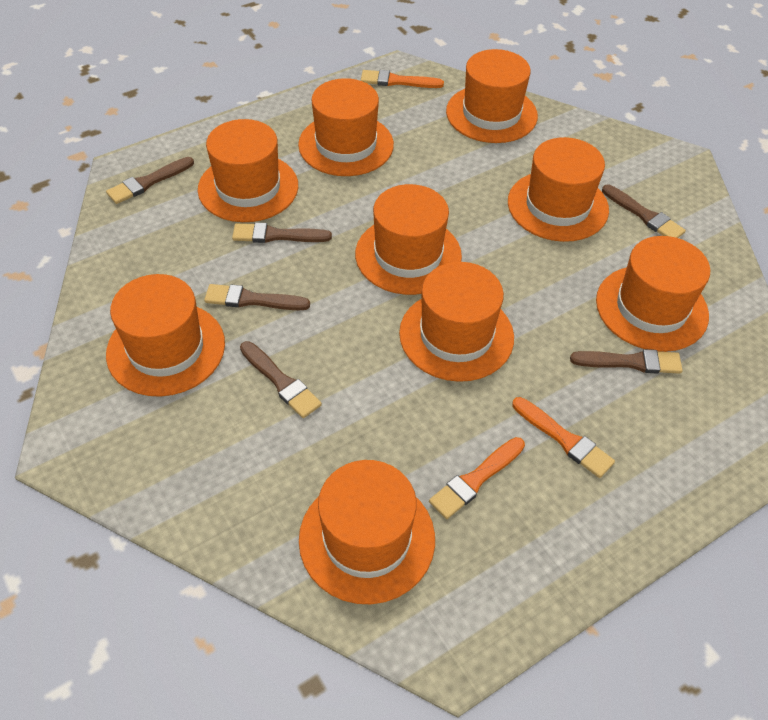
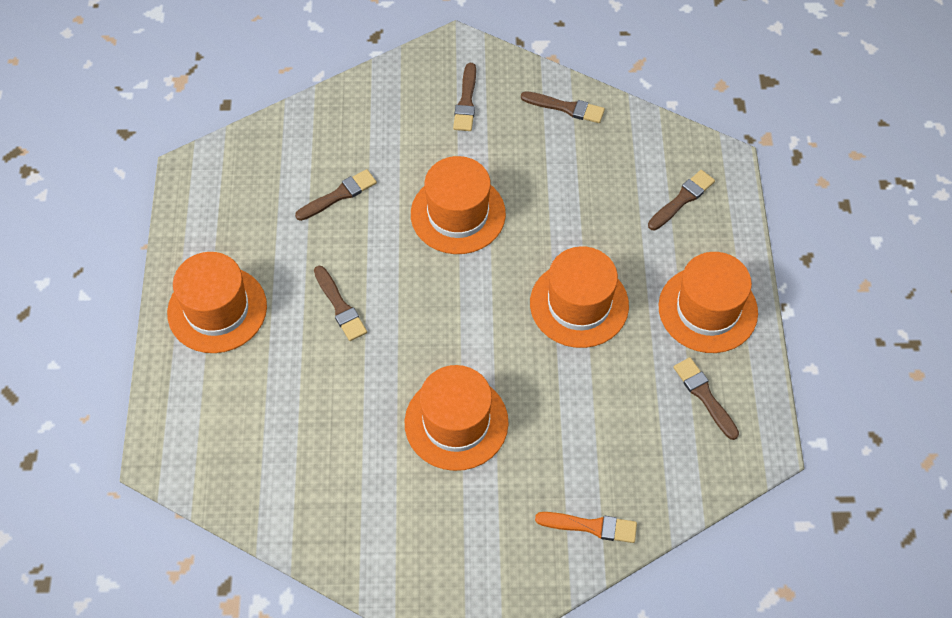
orange brush: 3 -> 1
orange hat: 9 -> 5

